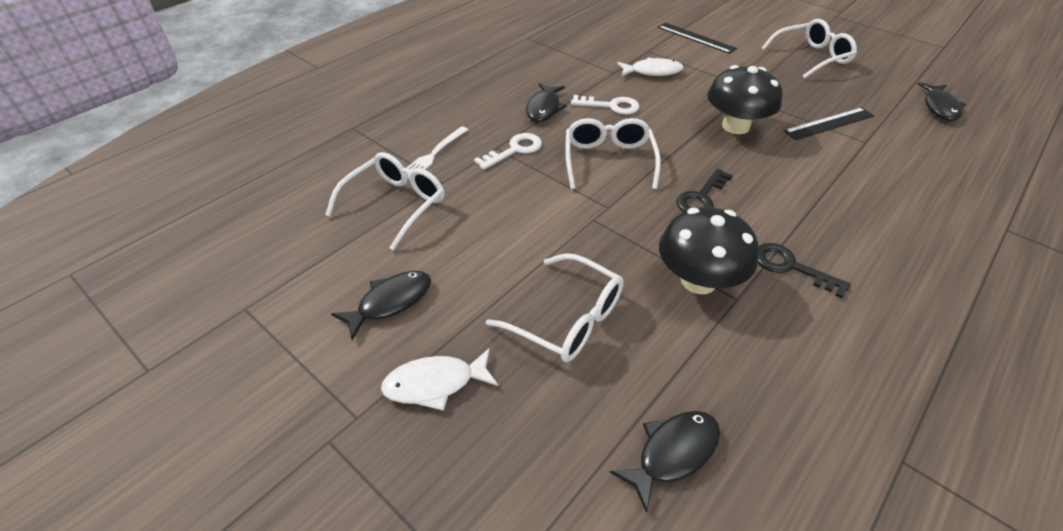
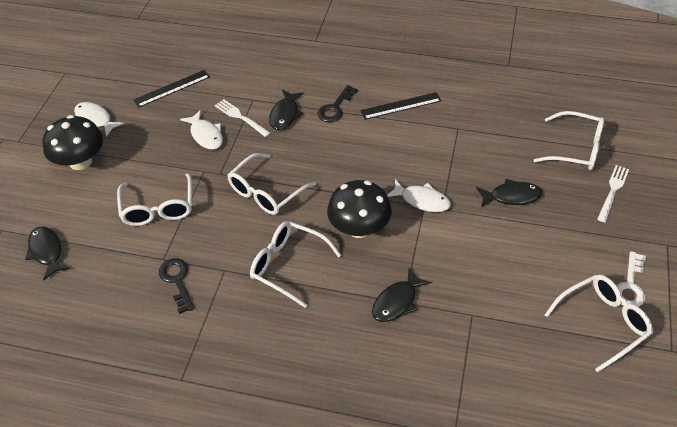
white fish: 2 -> 3
white fork: 1 -> 2
white glasses: 4 -> 5
white key: 2 -> 1

